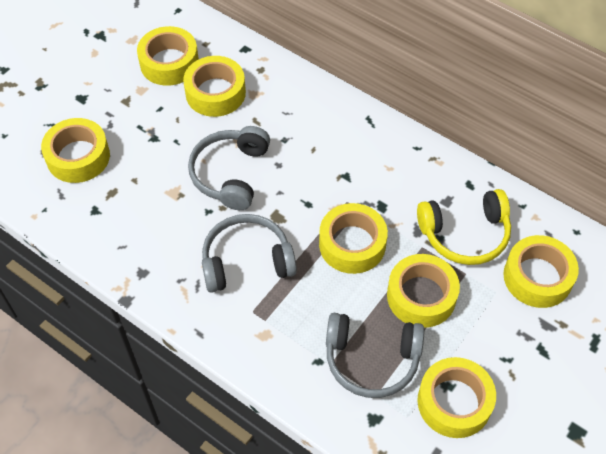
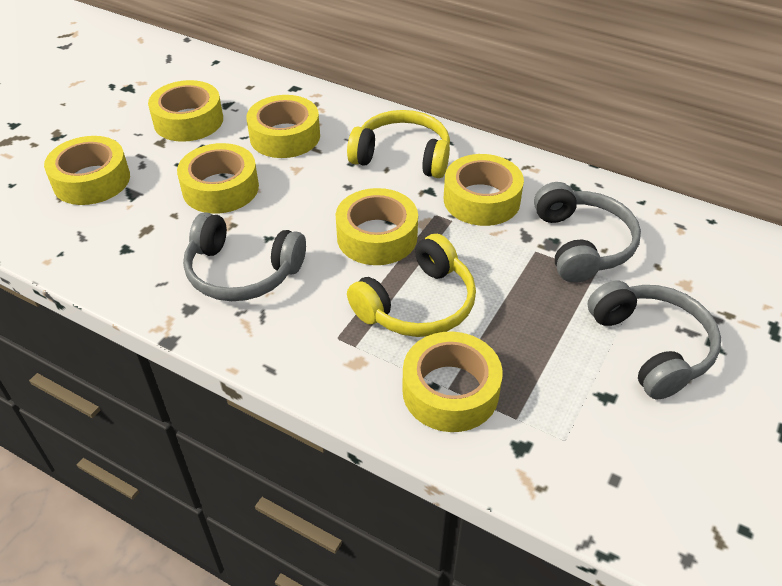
yellow headphones: 1 -> 2

